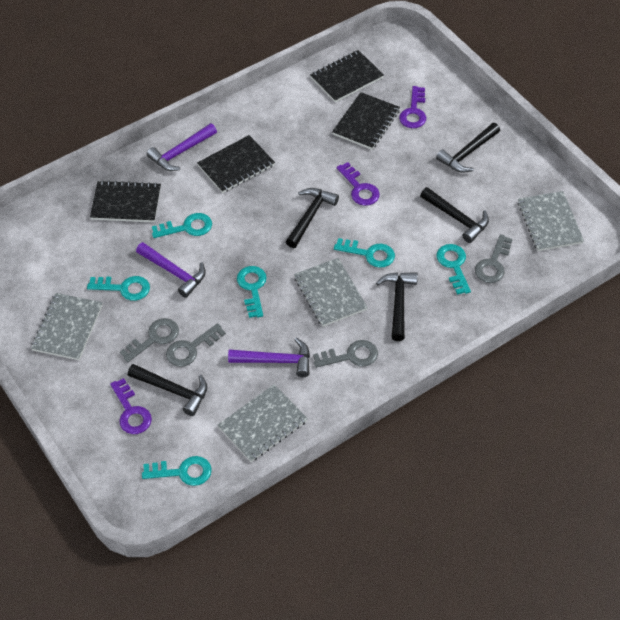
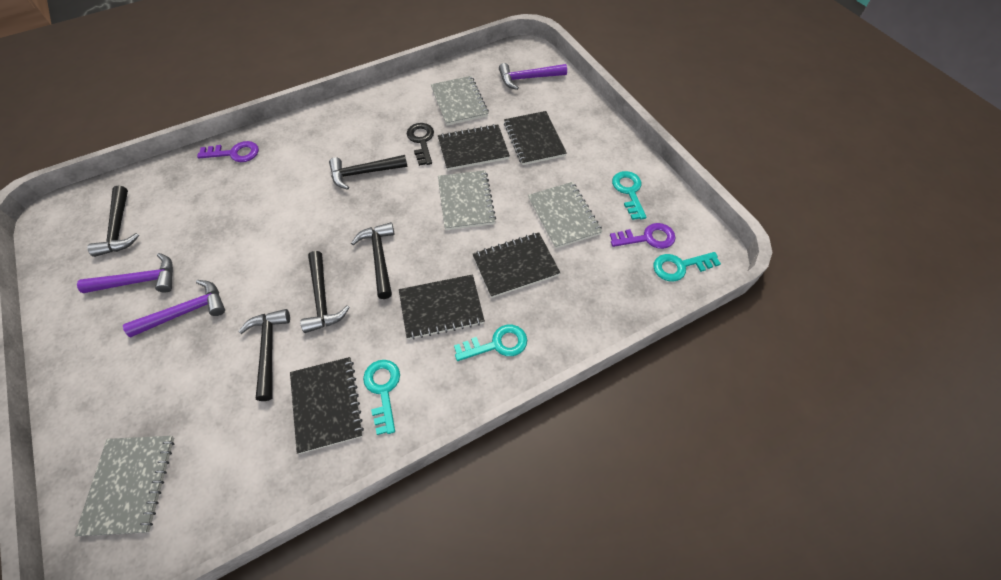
black key: 0 -> 1
black notebook: 4 -> 5
grey key: 4 -> 0
purple key: 3 -> 2
turquoise key: 6 -> 4

